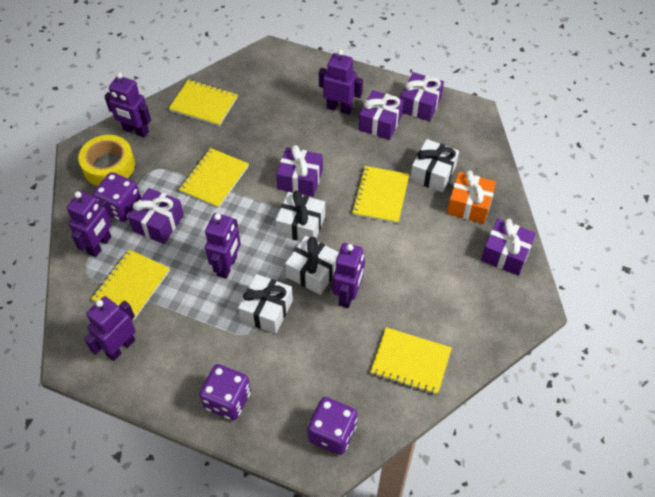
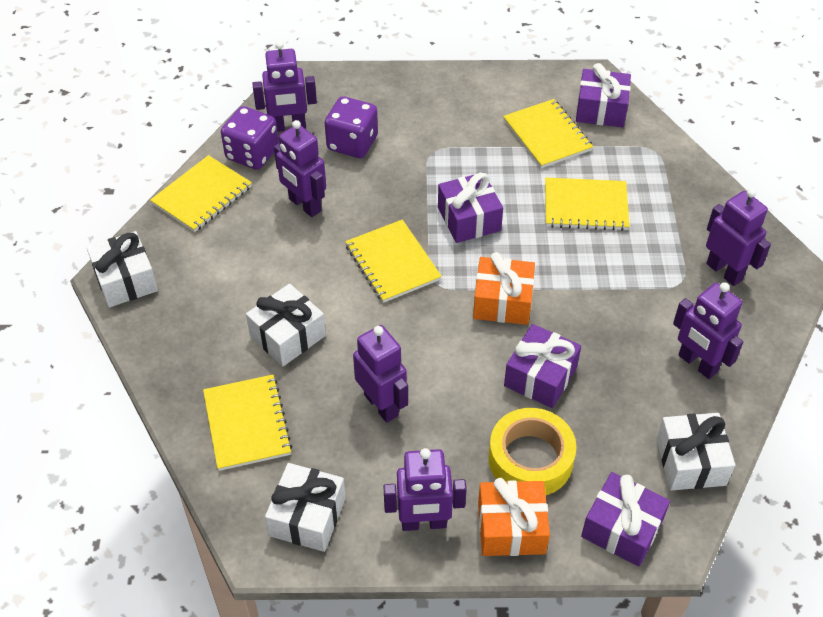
orange gift: 1 -> 2
purple dice: 3 -> 2
purple gift: 5 -> 4

